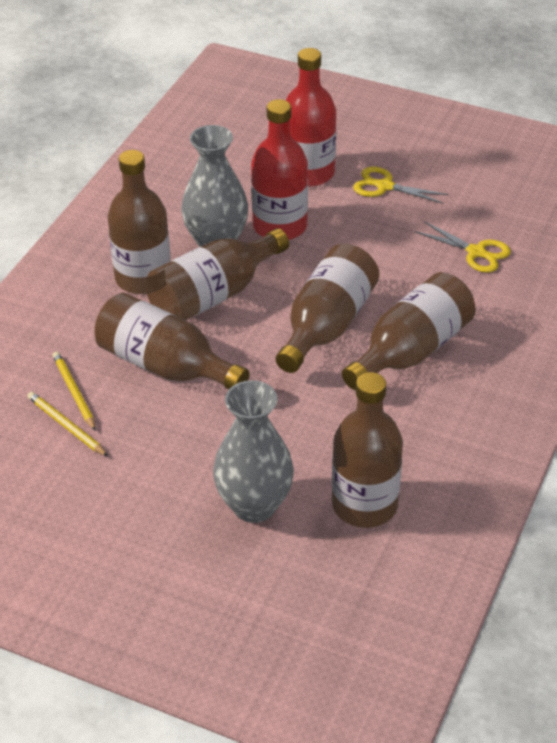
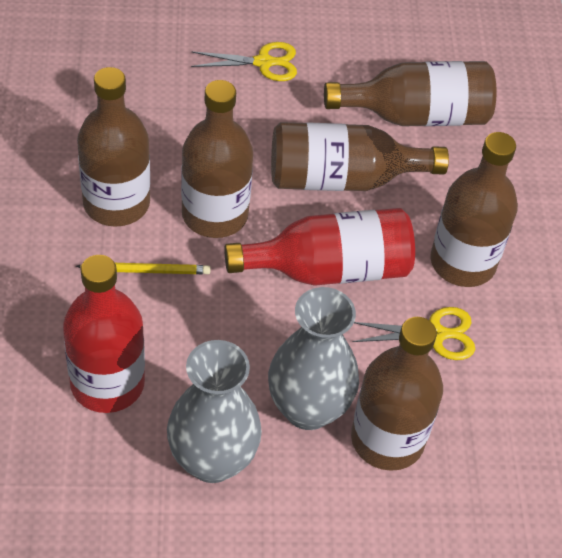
yellow pencil: 2 -> 1

